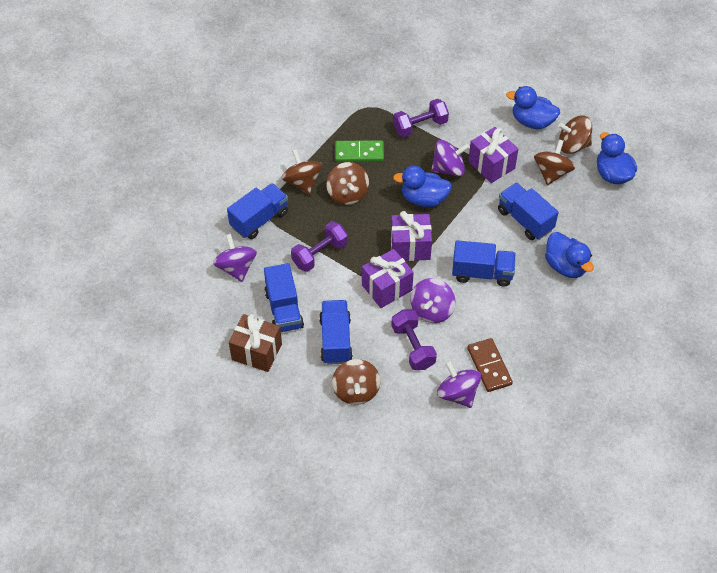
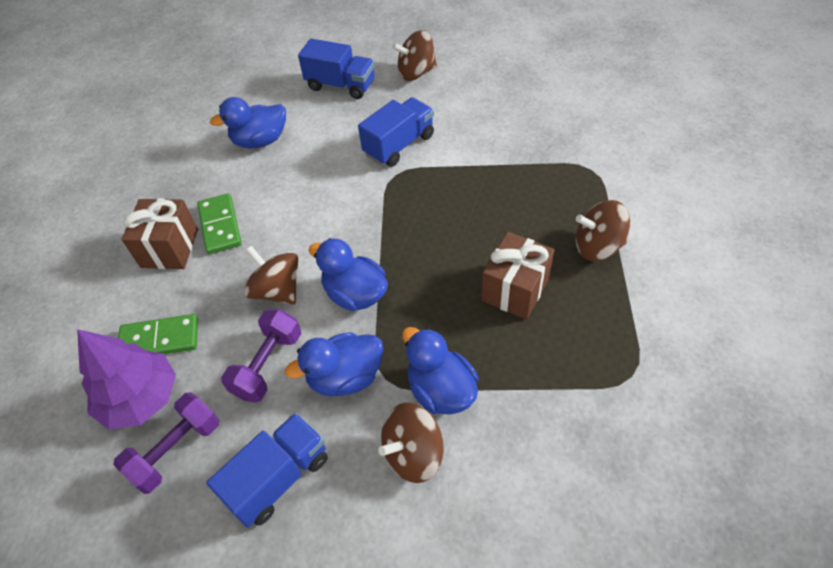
blue truck: 5 -> 3
brown domino: 1 -> 0
brown gift: 1 -> 2
brown spinning top: 5 -> 4
green domino: 1 -> 2
purple dumbbell: 3 -> 2
purple gift: 3 -> 0
purple spinning top: 4 -> 0
purple tree: 0 -> 1

